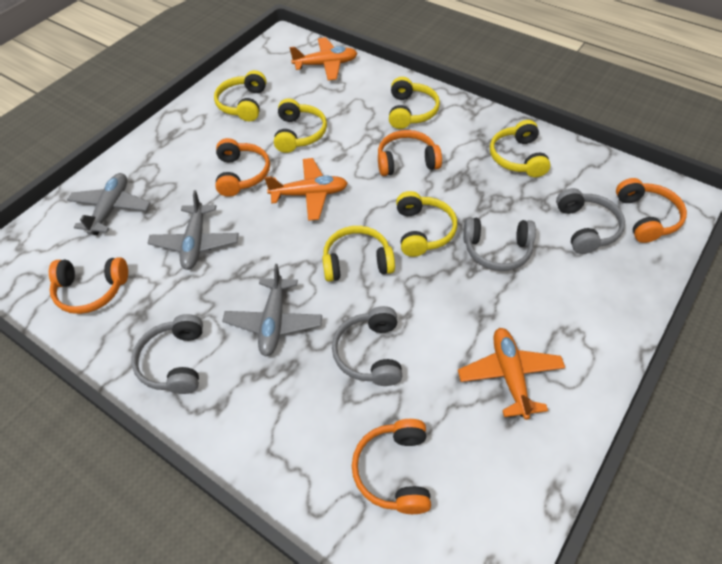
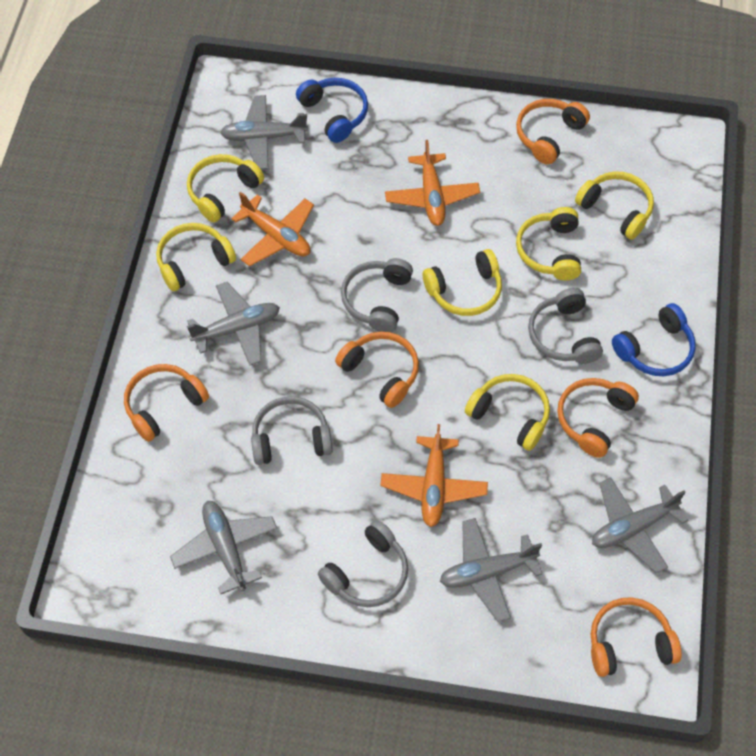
blue headphones: 0 -> 2
grey plane: 3 -> 5

